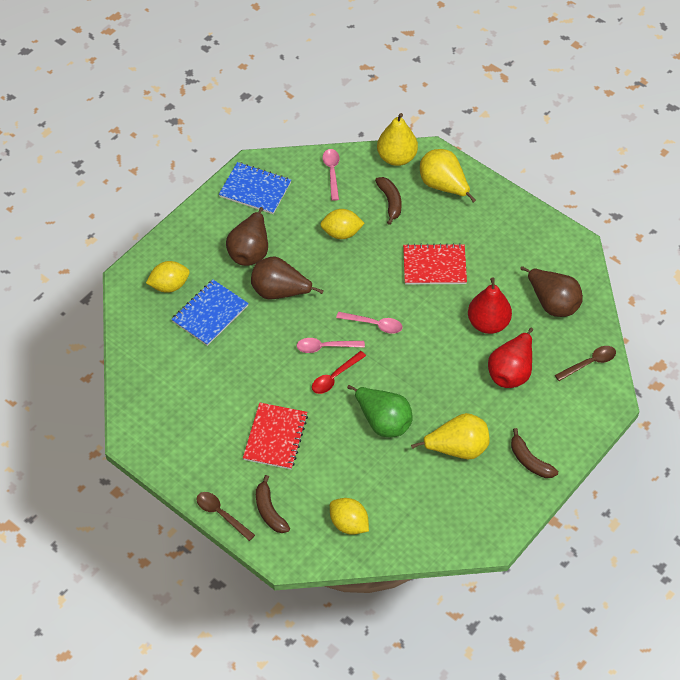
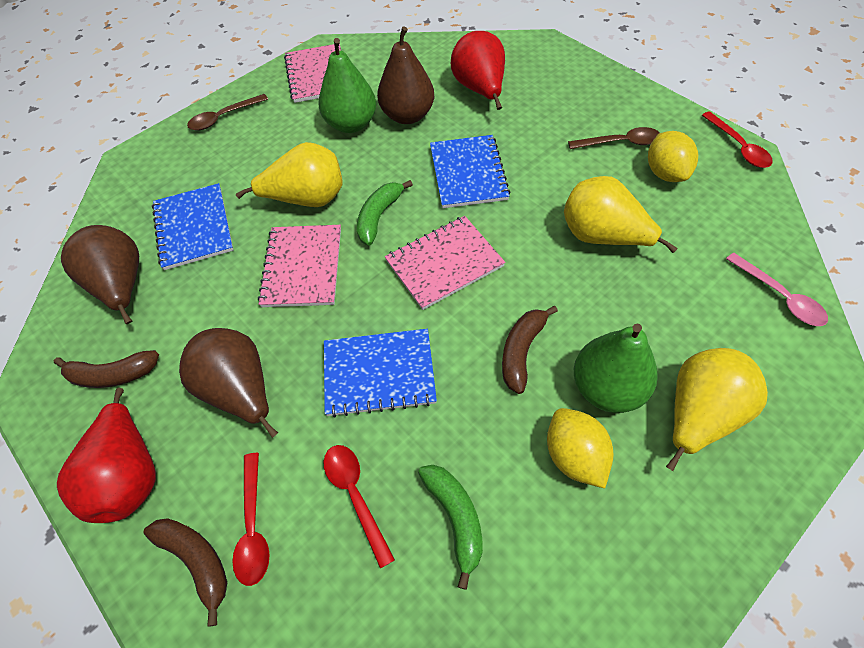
blue notebook: 2 -> 3
green banana: 0 -> 2
green pear: 1 -> 2
pink notebook: 0 -> 3
pink spoon: 3 -> 1
red notebook: 2 -> 0
red spoon: 1 -> 3
yellow lemon: 3 -> 2

